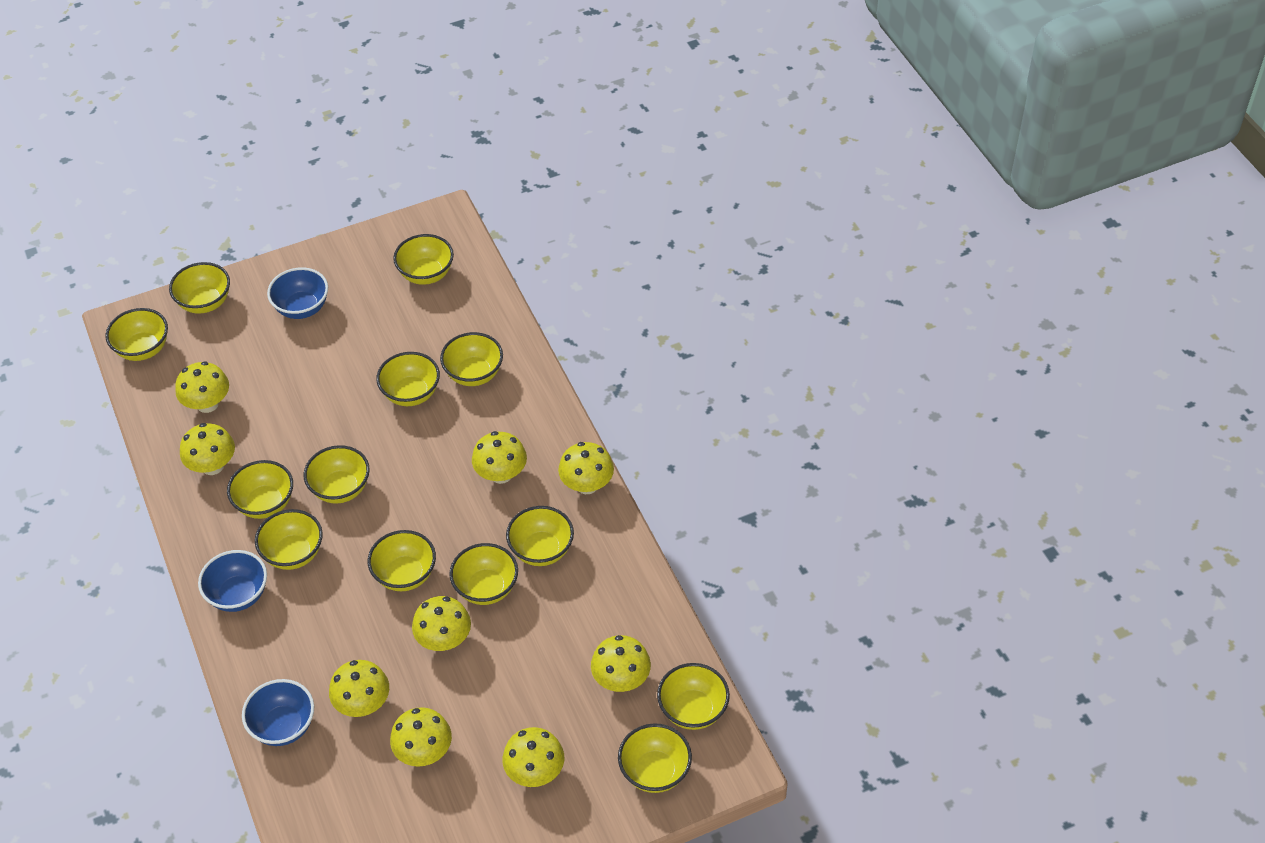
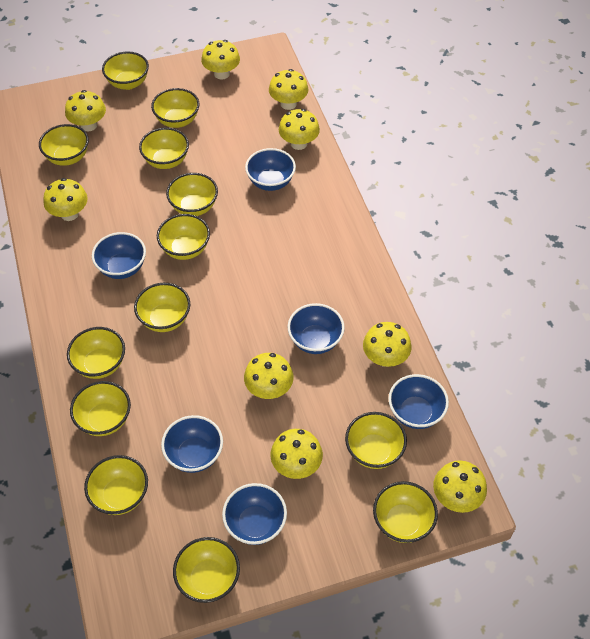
blue bowl: 3 -> 6

